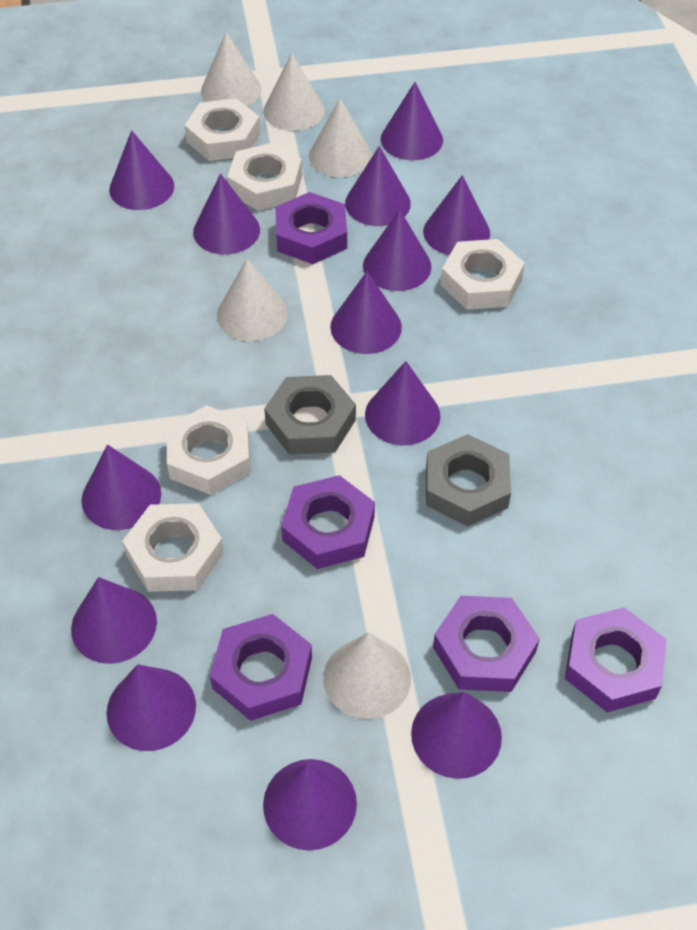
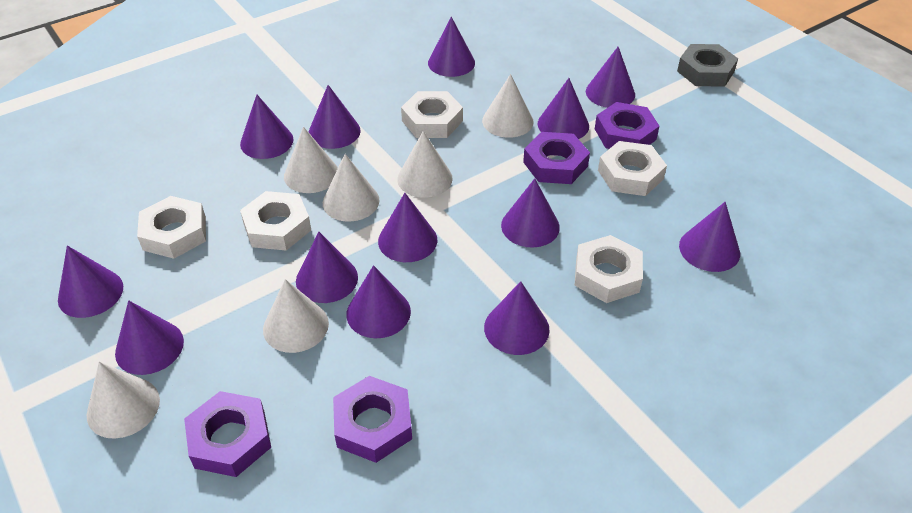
grey nut: 2 -> 1
purple nut: 5 -> 4
white cone: 5 -> 6

